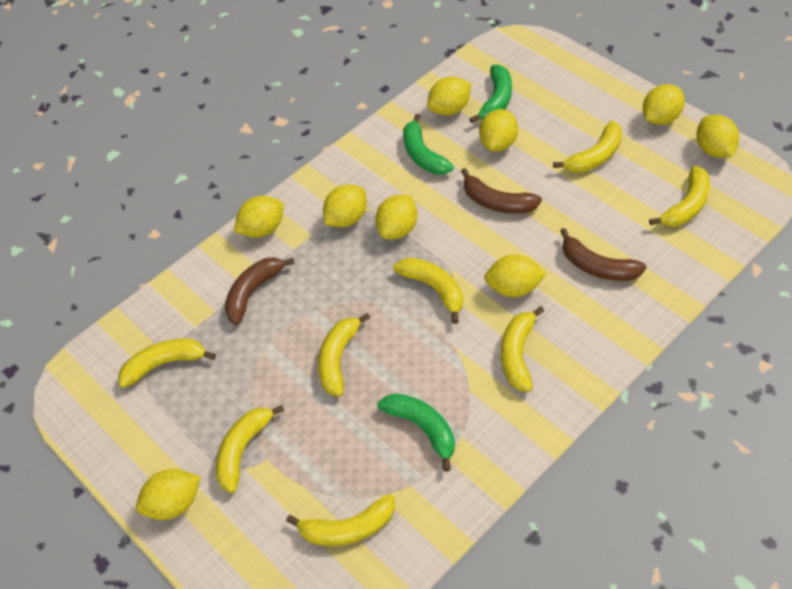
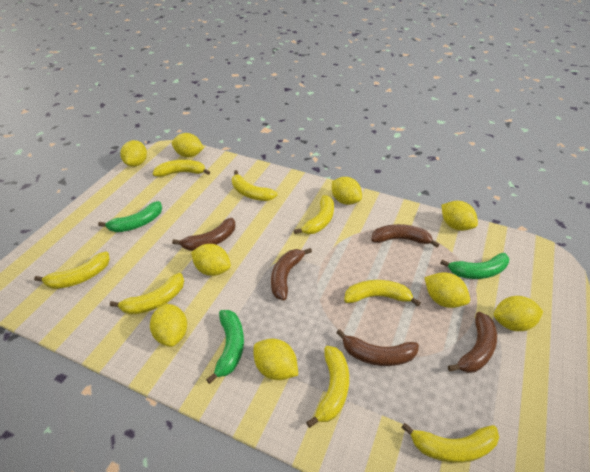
brown banana: 3 -> 5

